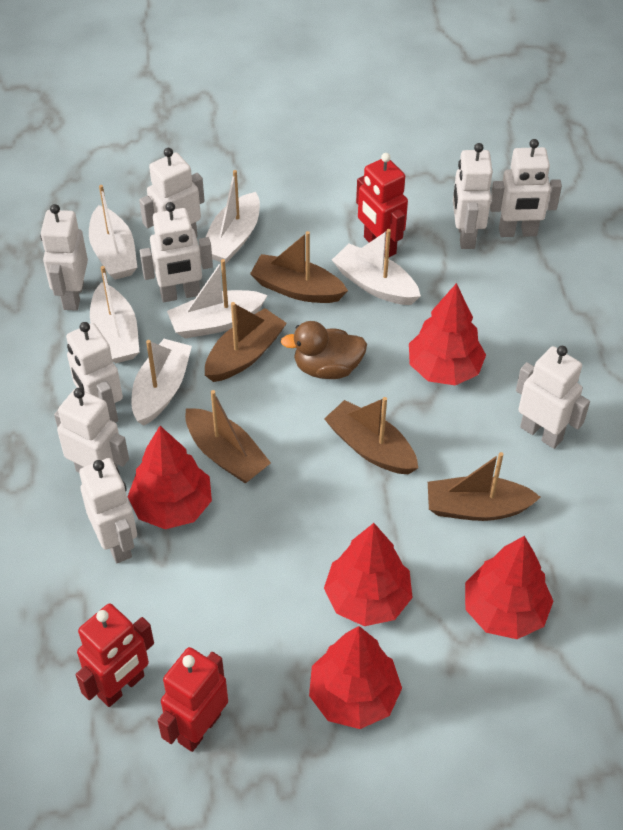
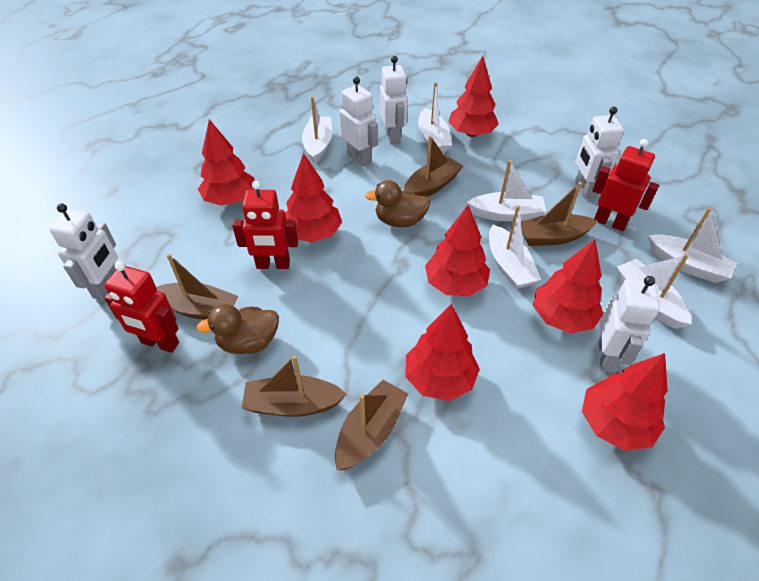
brown duck: 1 -> 2
red tree: 5 -> 7
white robot: 9 -> 5

